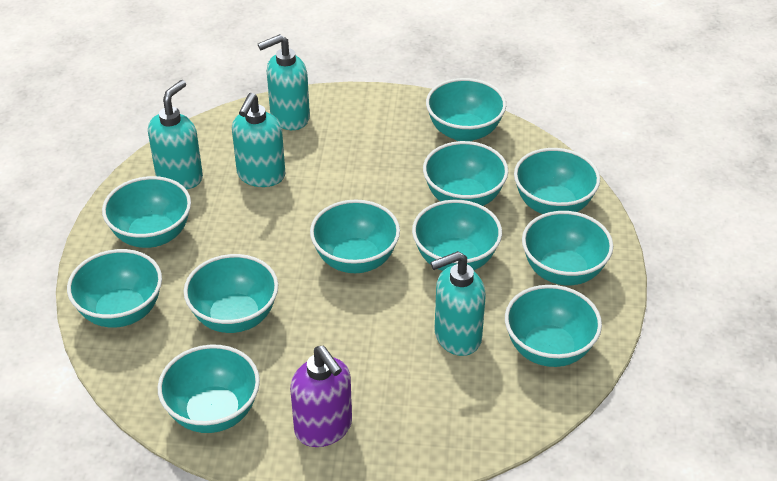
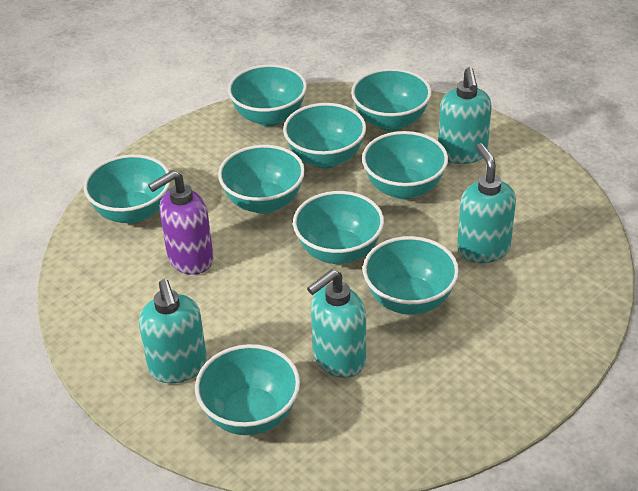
turquoise bowl: 11 -> 9

